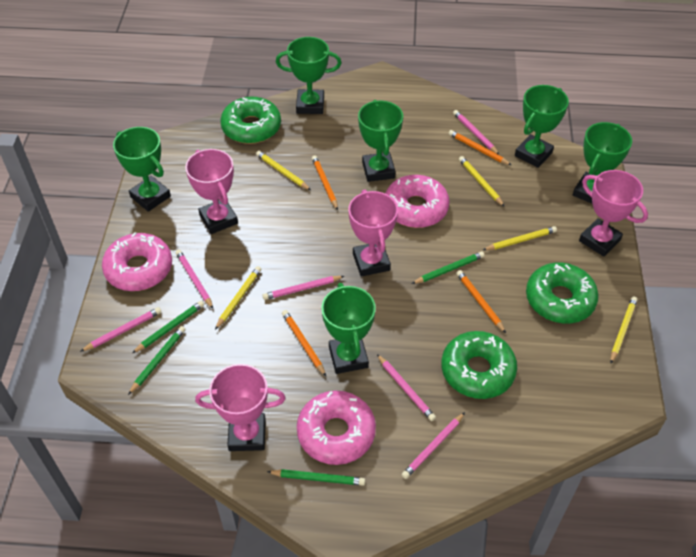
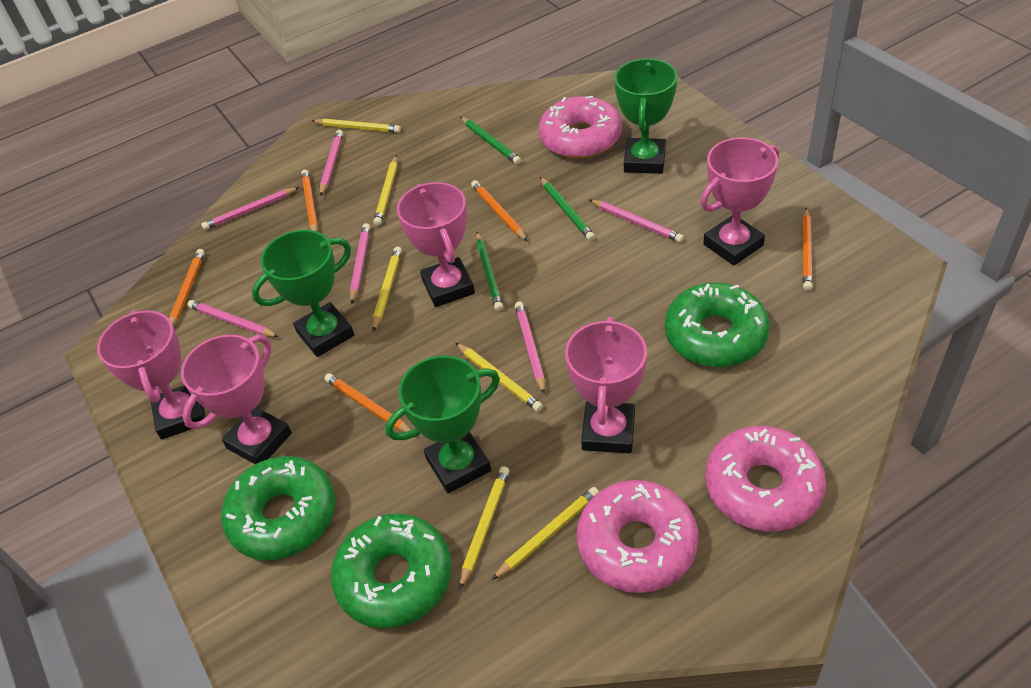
green pencil: 4 -> 3
green trophy: 6 -> 3
orange pencil: 4 -> 5
pink trophy: 4 -> 5
yellow pencil: 5 -> 6

